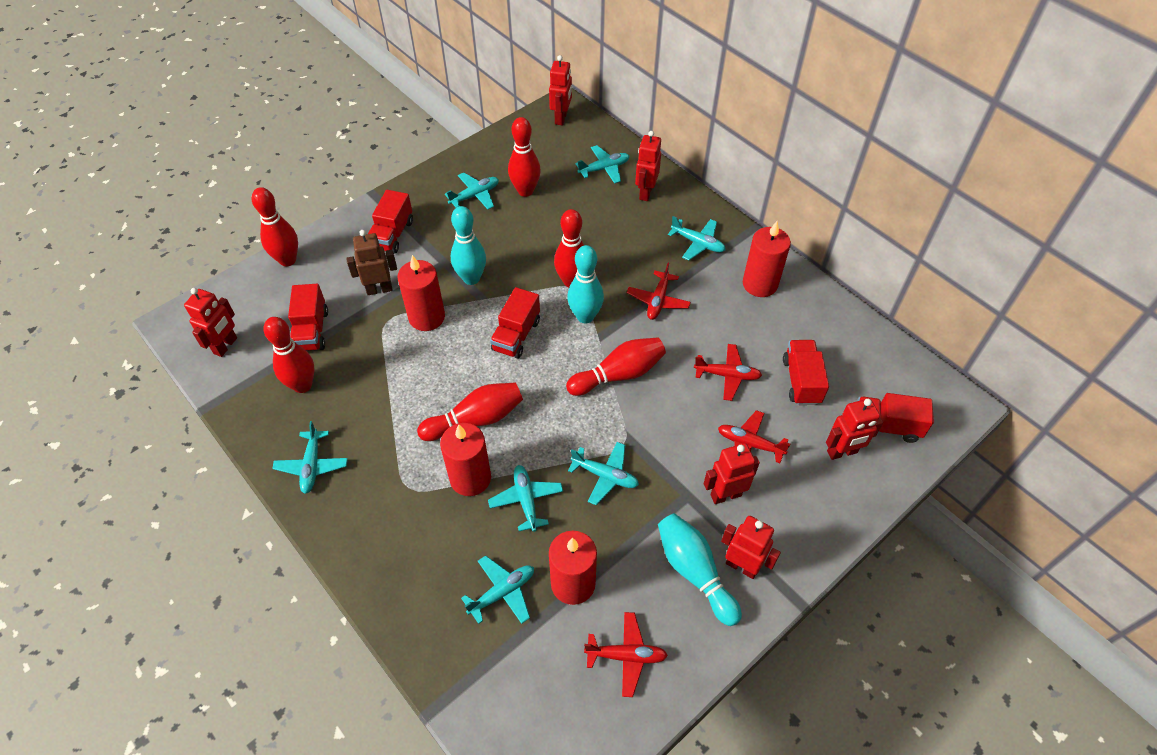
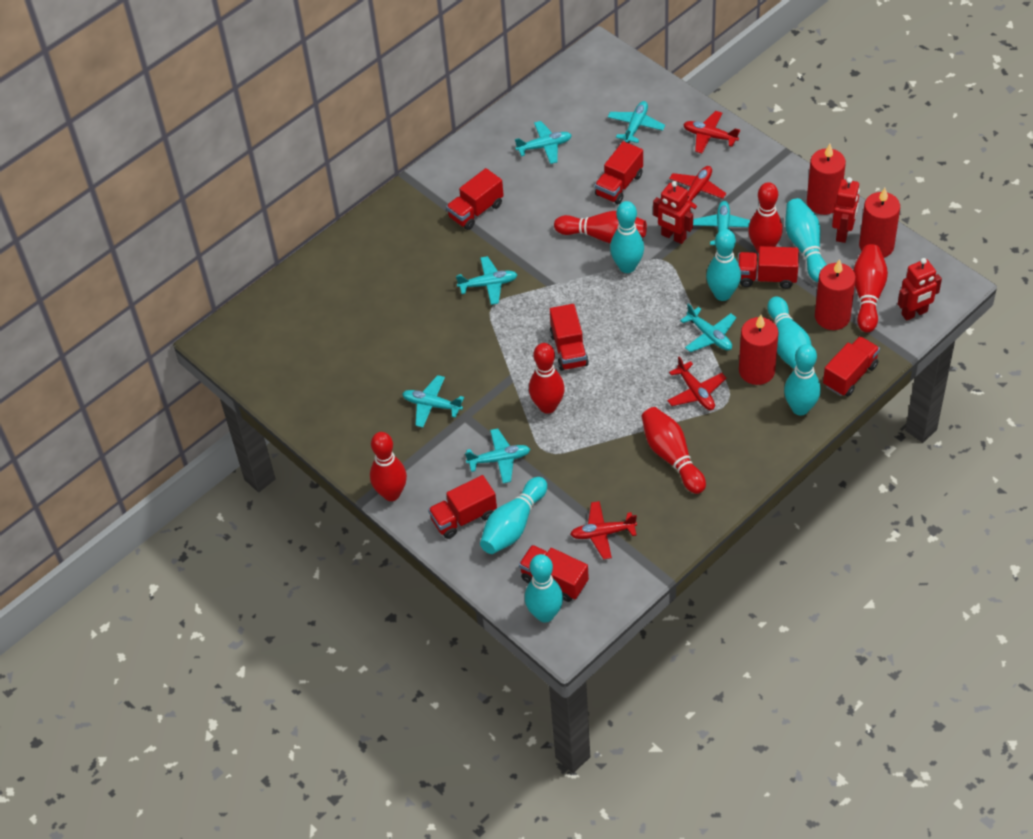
brown robot: 1 -> 0
red robot: 6 -> 3
red truck: 5 -> 7
turquoise bowling pin: 3 -> 7

